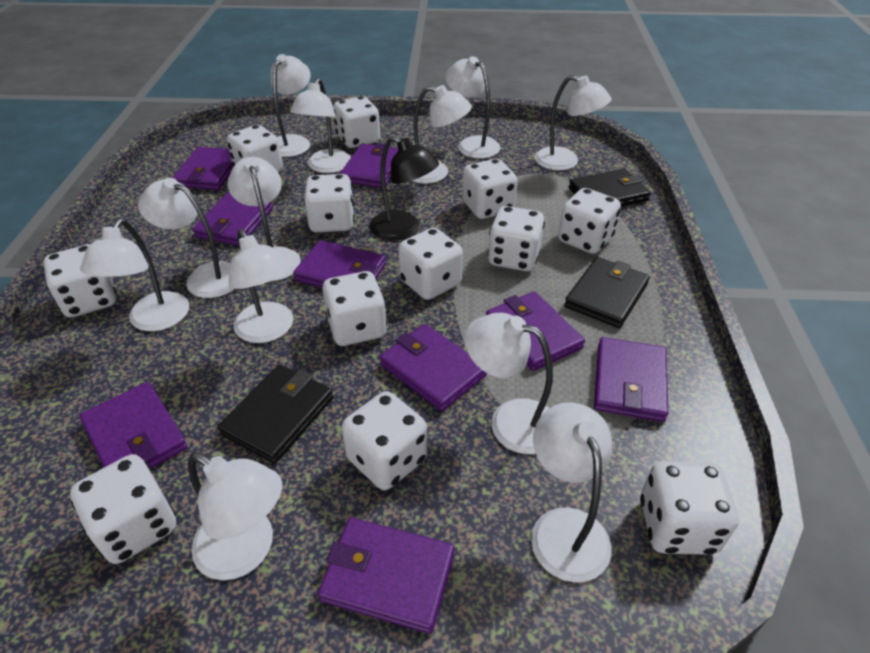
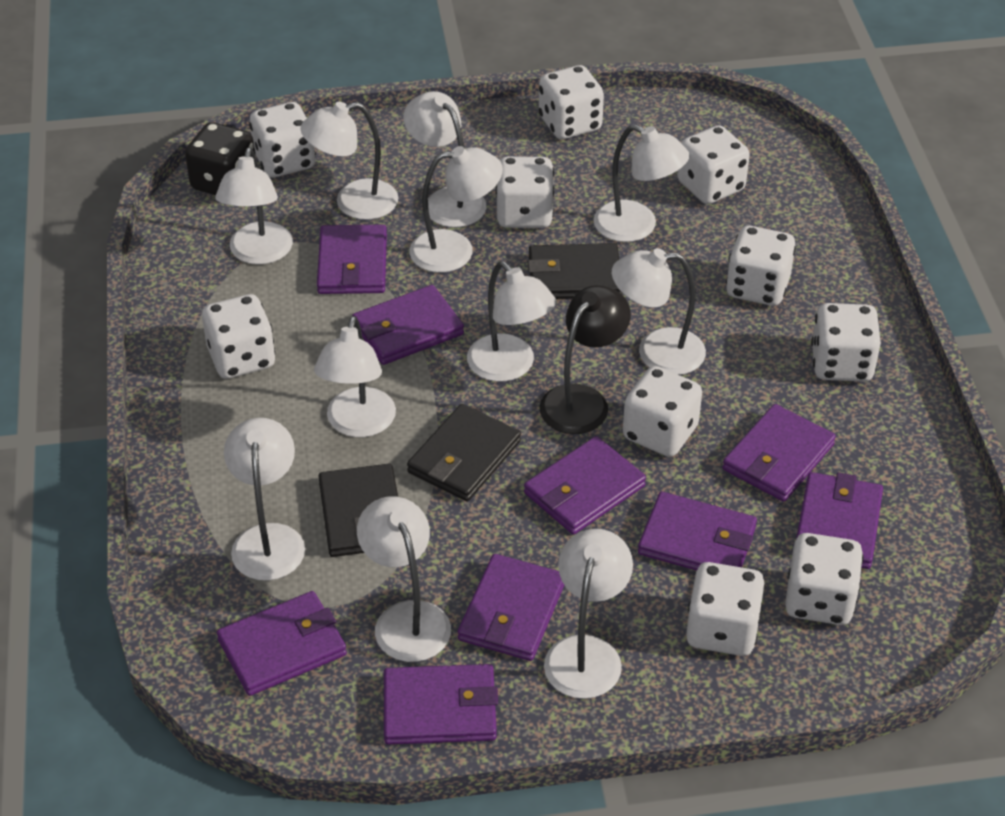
black dice: 0 -> 1
white dice: 12 -> 10
white lamp: 12 -> 11

